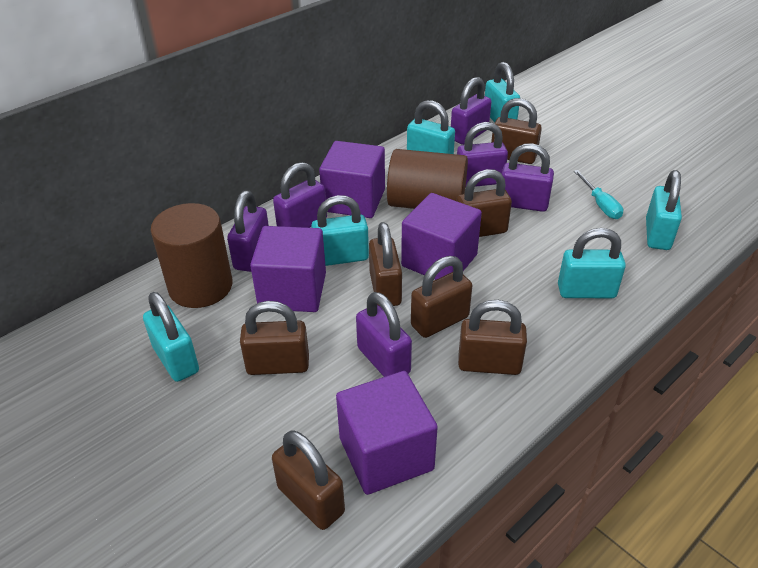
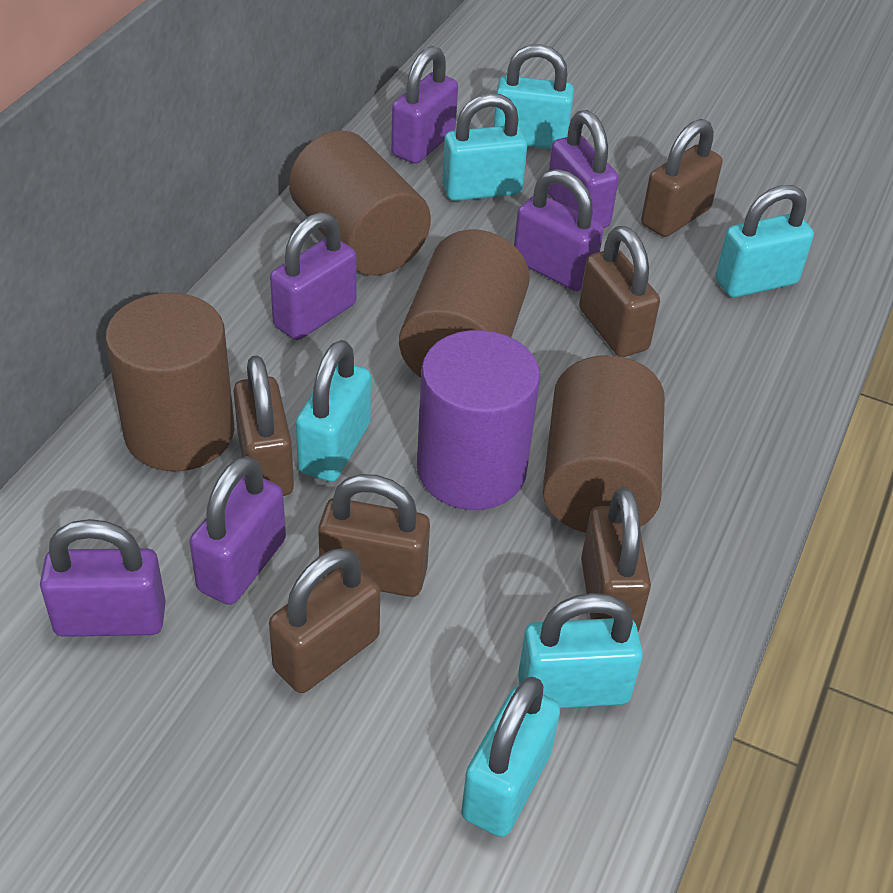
brown cylinder: 2 -> 4
brown padlock: 7 -> 6
purple cube: 4 -> 0
purple cylinder: 0 -> 1
turquoise screwdriver: 1 -> 0

